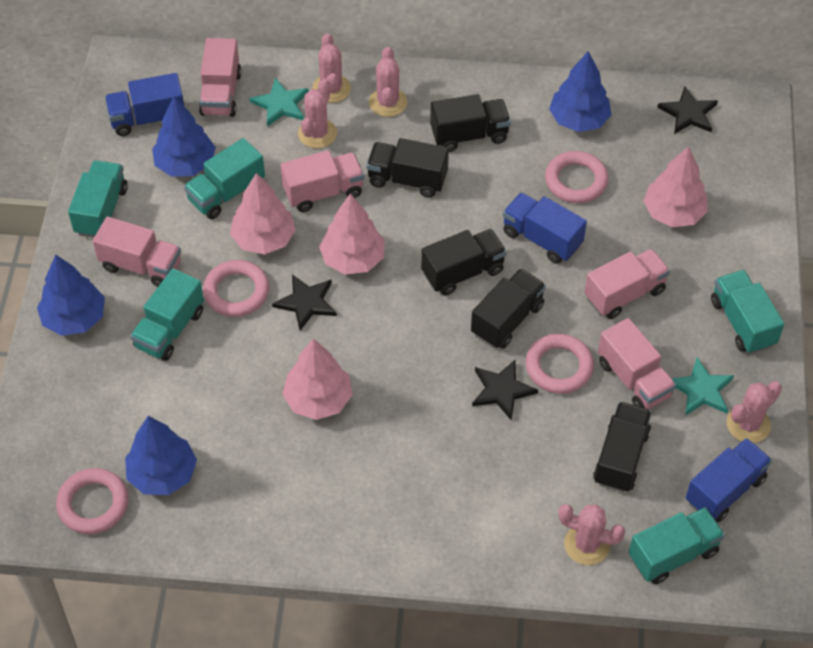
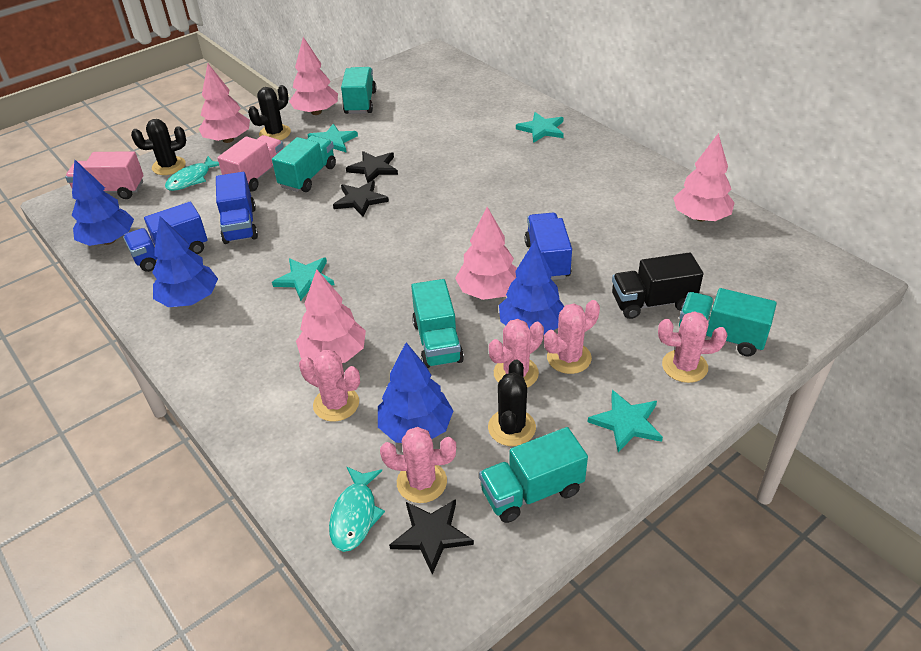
black cactus: 0 -> 3
black truck: 5 -> 1
pink ring: 4 -> 0
pink tree: 4 -> 5
pink truck: 5 -> 2
turquoise fish: 0 -> 2
turquoise star: 2 -> 4

